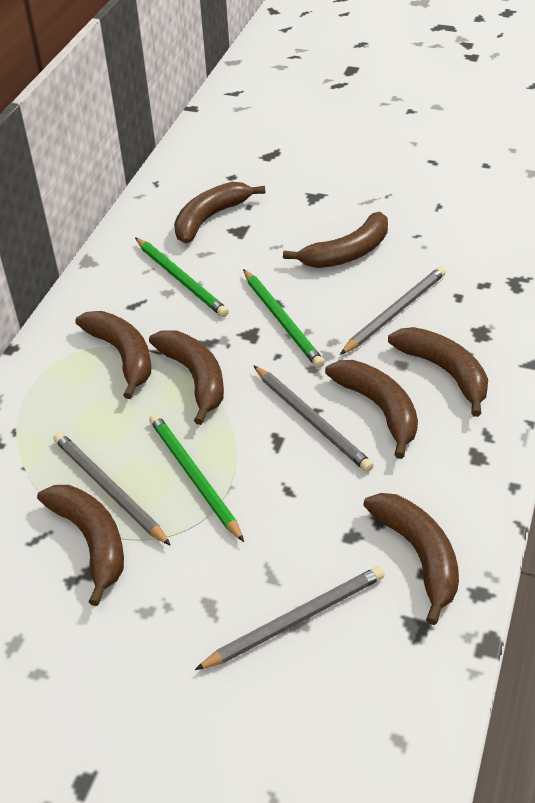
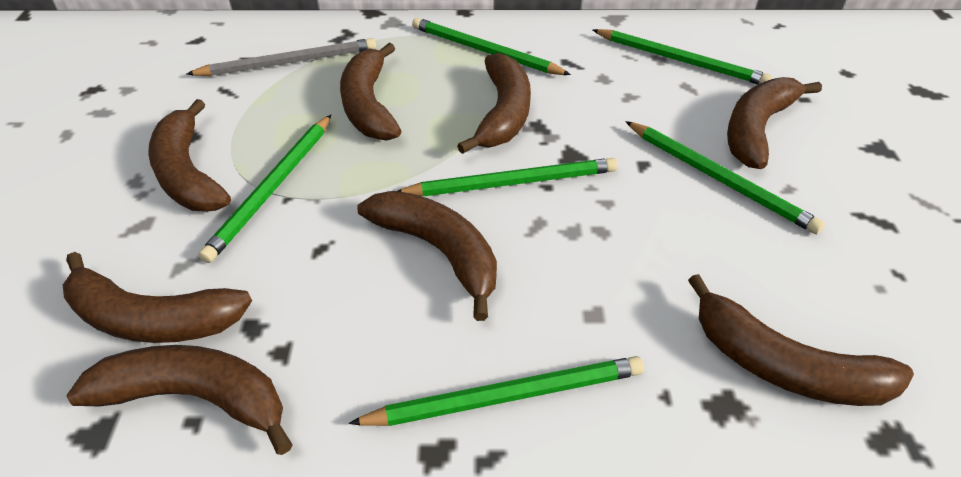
green pencil: 3 -> 6
grey pencil: 4 -> 1

